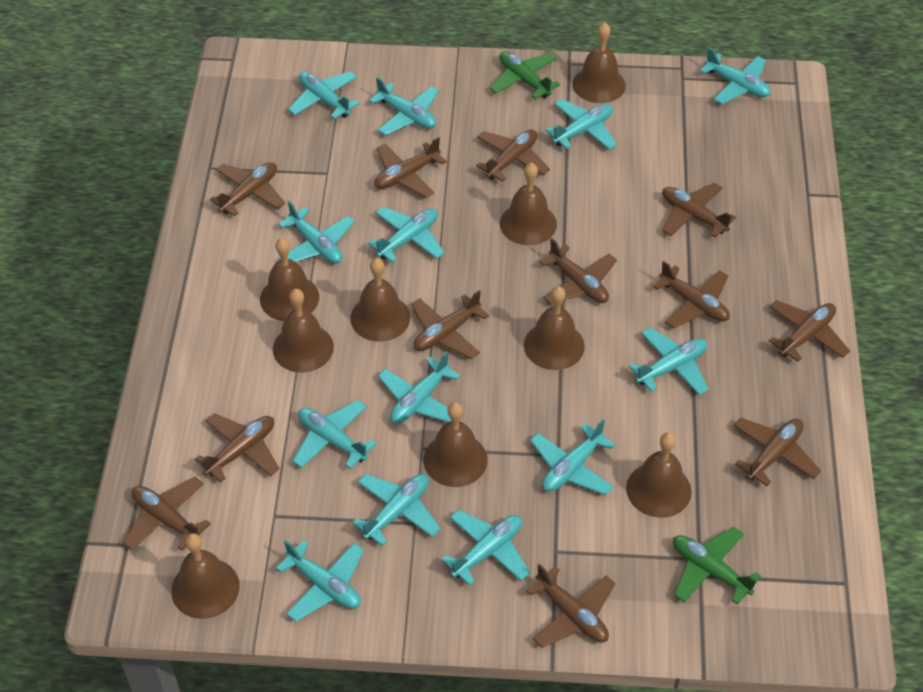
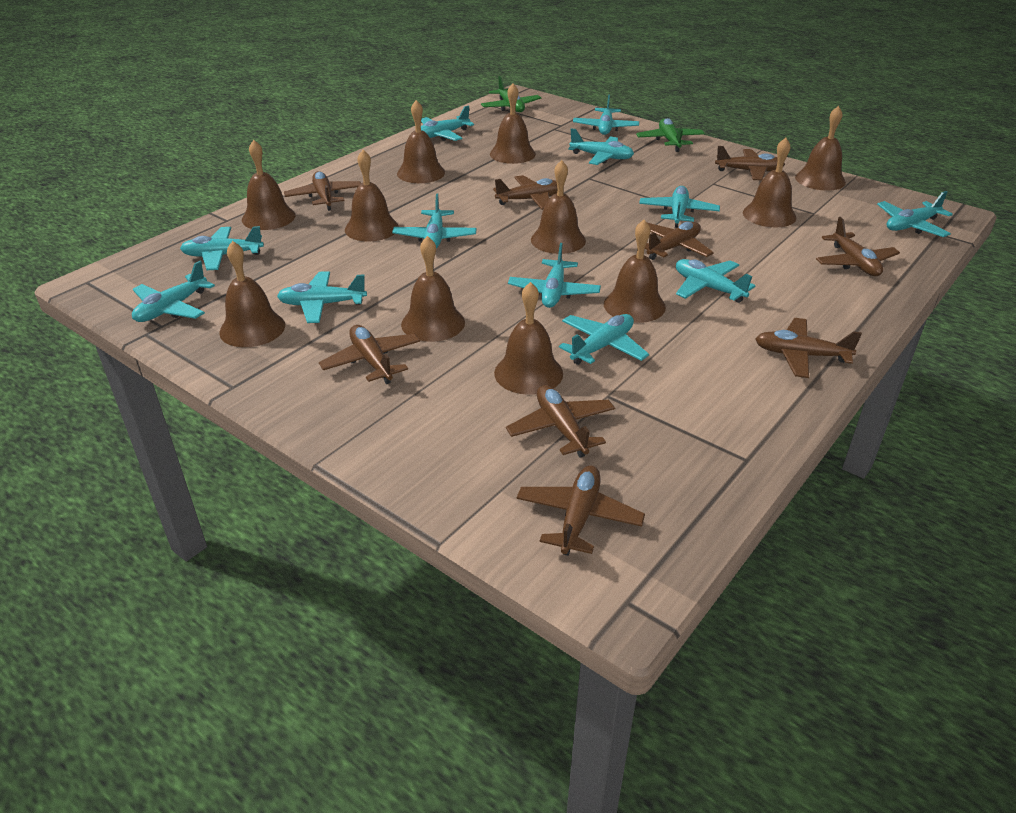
brown bell: 9 -> 11
brown plane: 12 -> 9
turquoise plane: 13 -> 12

